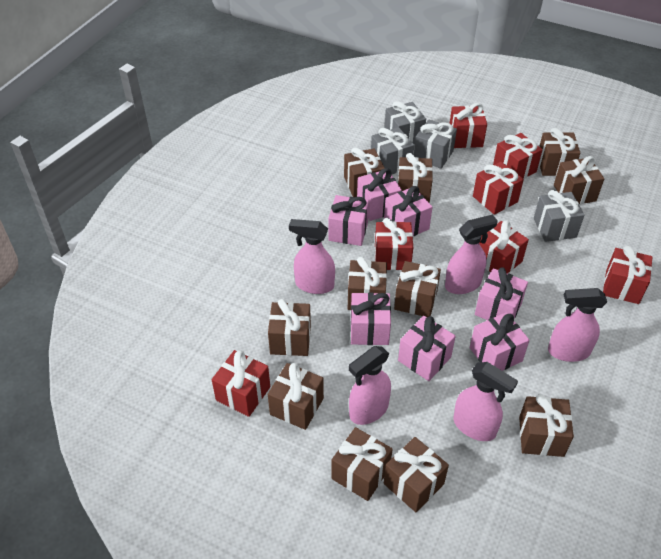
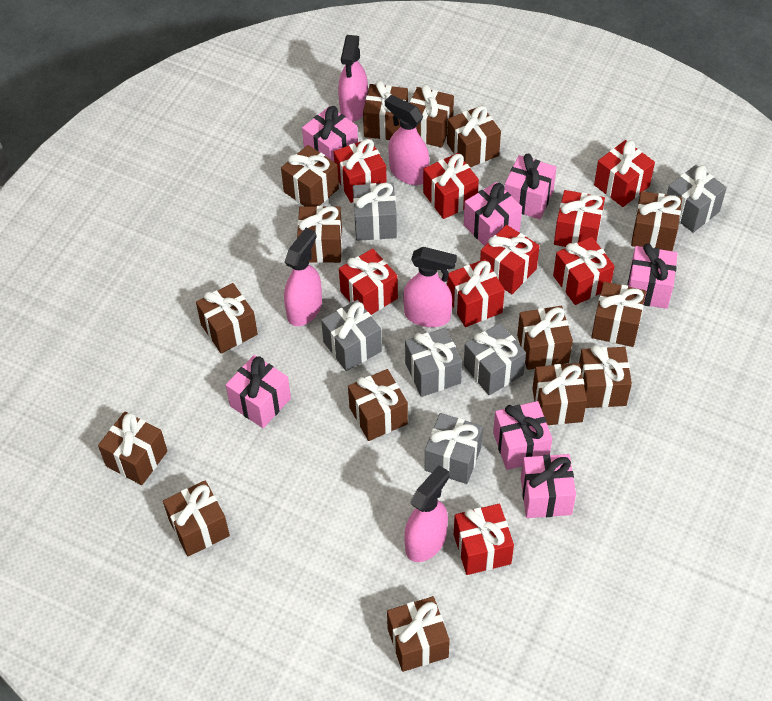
brown gift: 11 -> 15
grey gift: 4 -> 6
red gift: 7 -> 9

